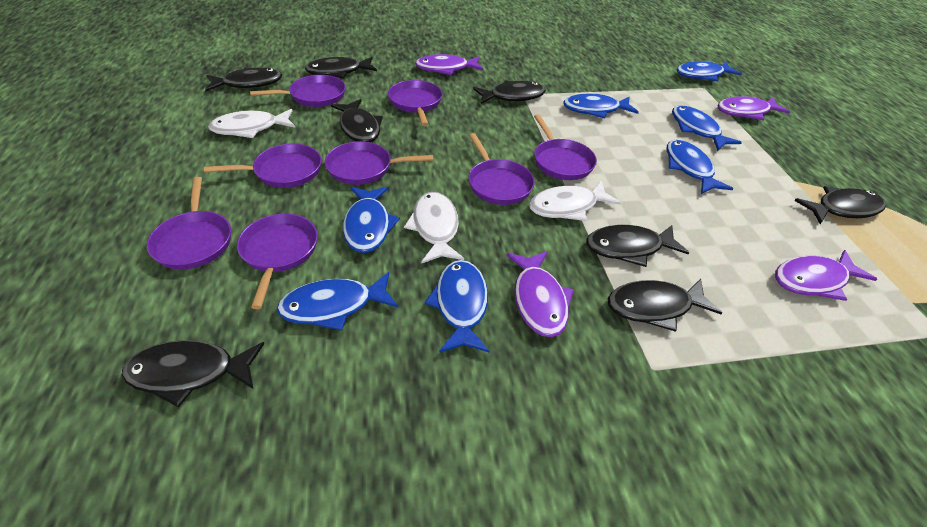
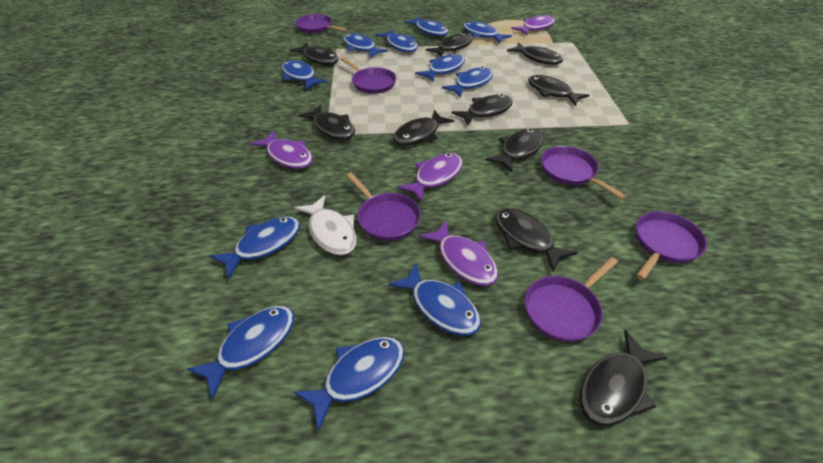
black fish: 8 -> 10
blue fish: 7 -> 11
purple pan: 8 -> 6
white fish: 3 -> 1

